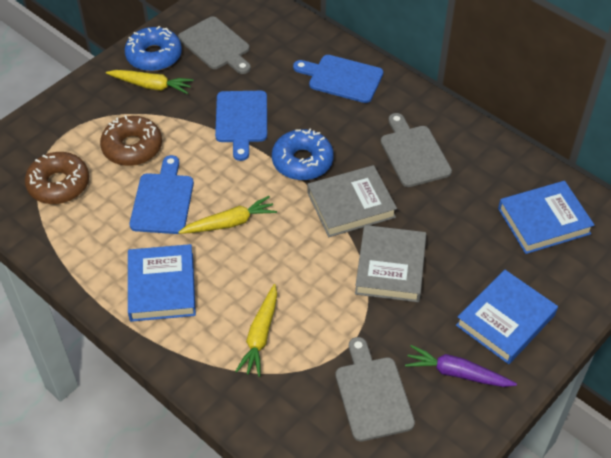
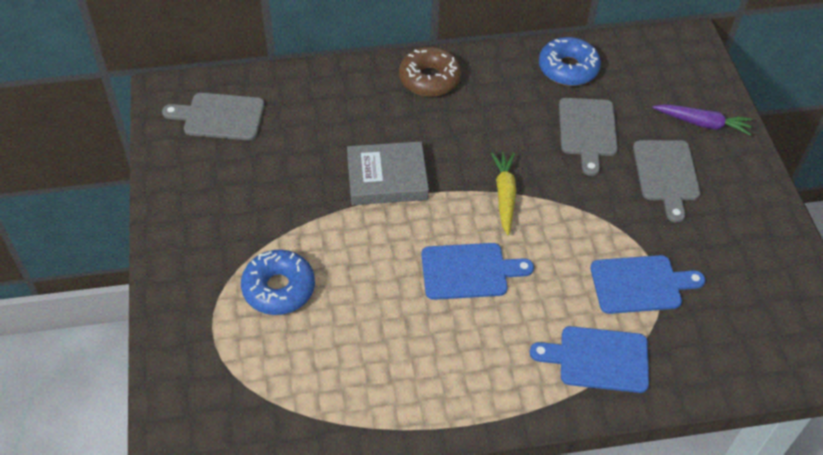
blue book: 3 -> 0
brown donut: 2 -> 1
grey book: 2 -> 1
yellow carrot: 3 -> 1

